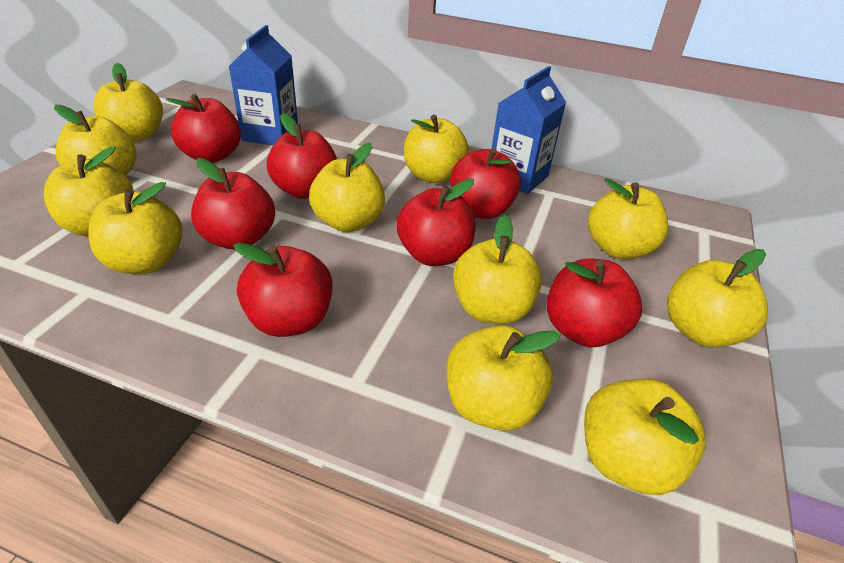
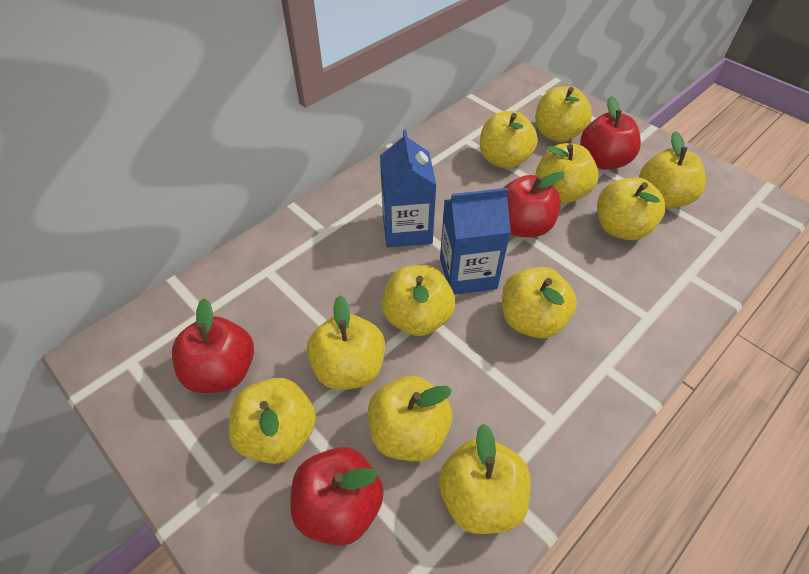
red apple: 7 -> 4

